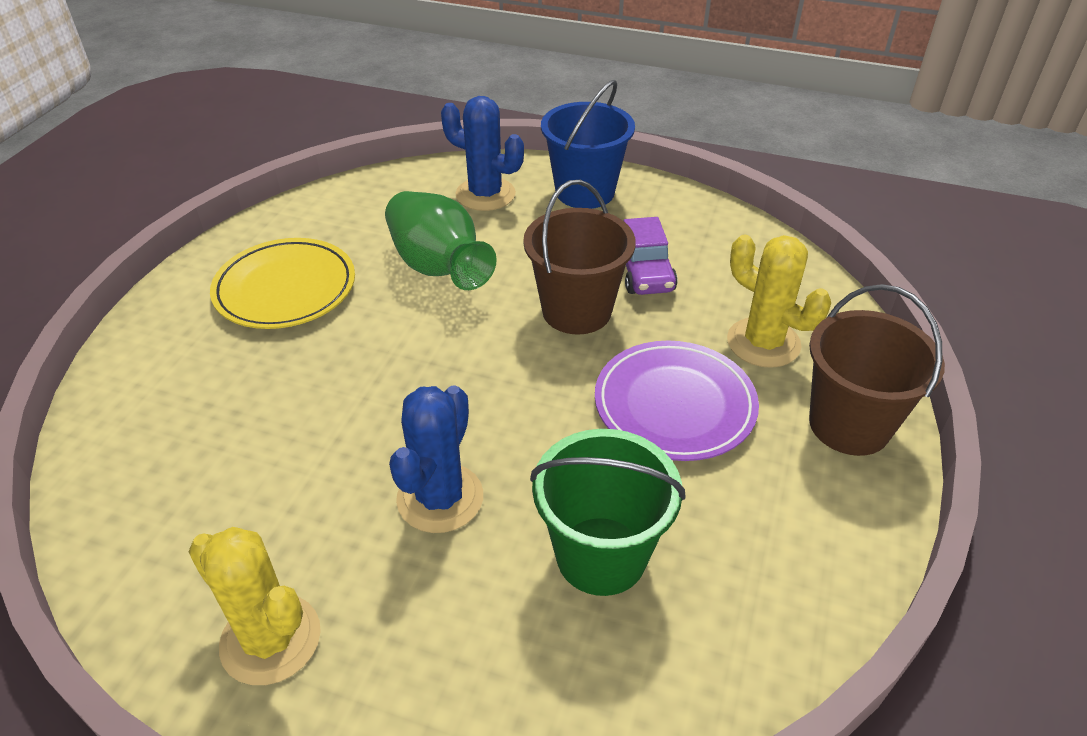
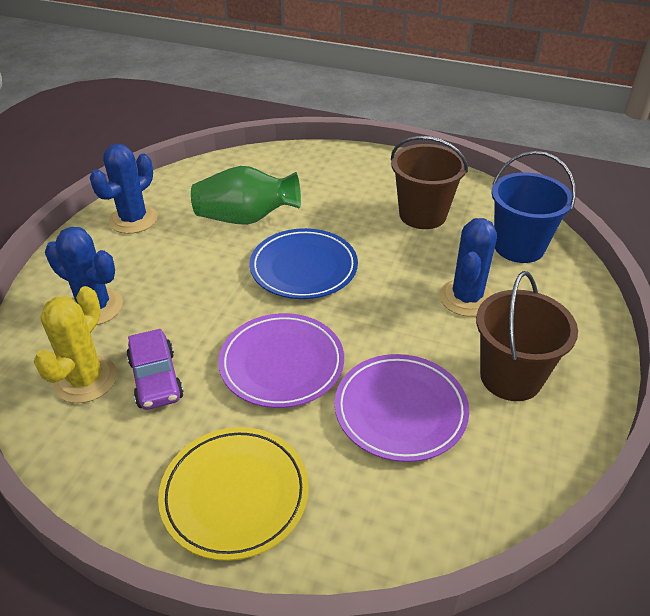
blue cactus: 2 -> 3
blue plate: 0 -> 1
green bucket: 1 -> 0
purple plate: 1 -> 2
yellow cactus: 2 -> 1

